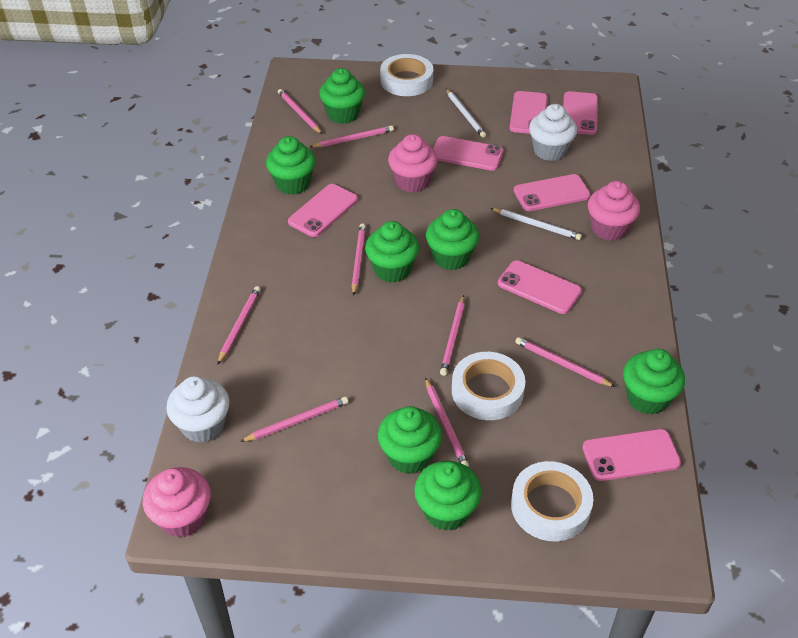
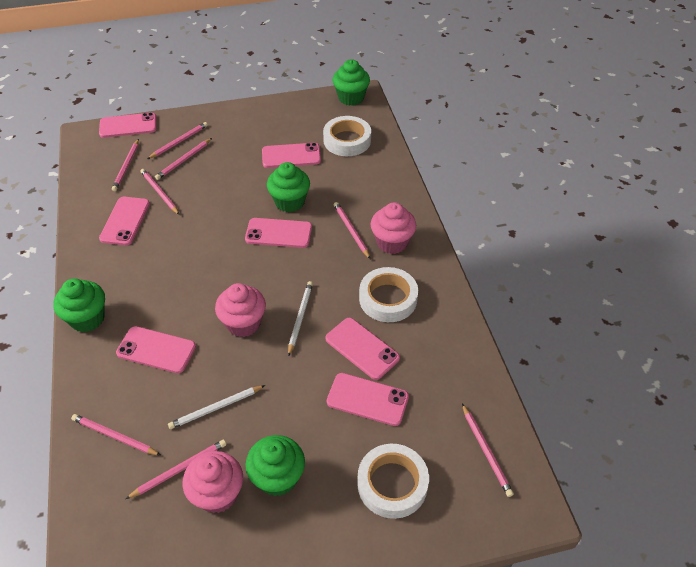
green cupcake: 7 -> 4
white cupcake: 2 -> 0

